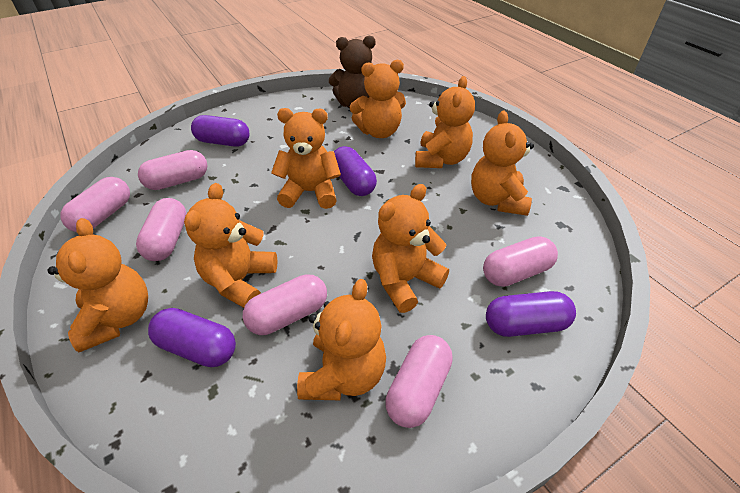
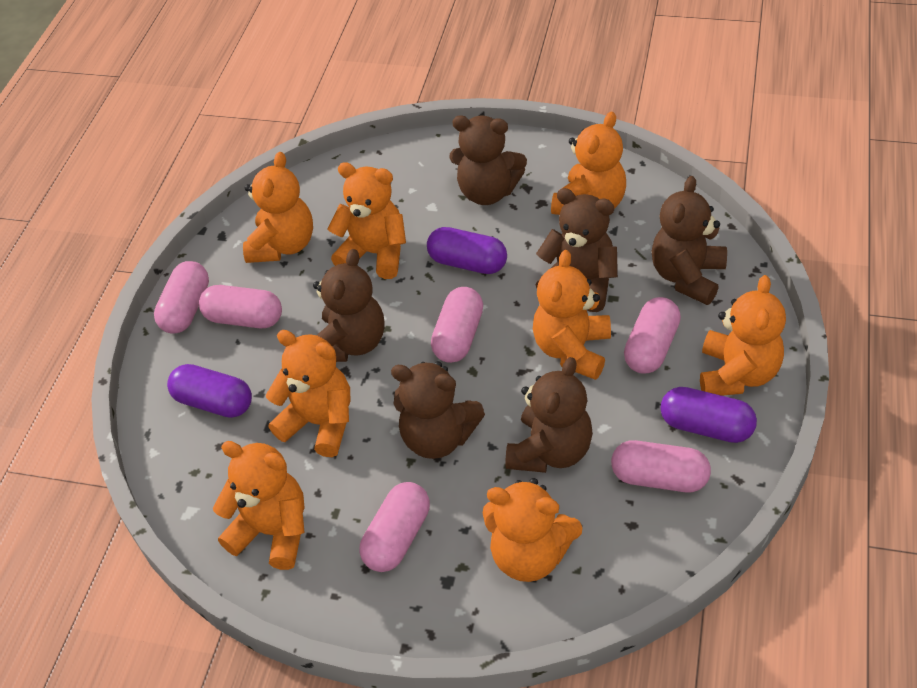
brown teddy bear: 1 -> 6
purple capsule: 4 -> 3

